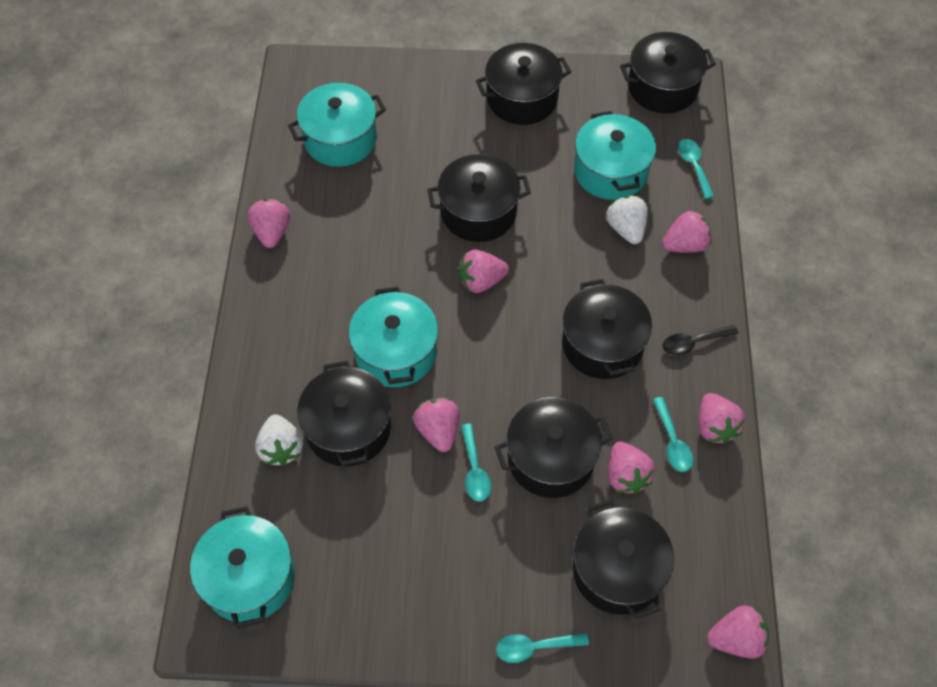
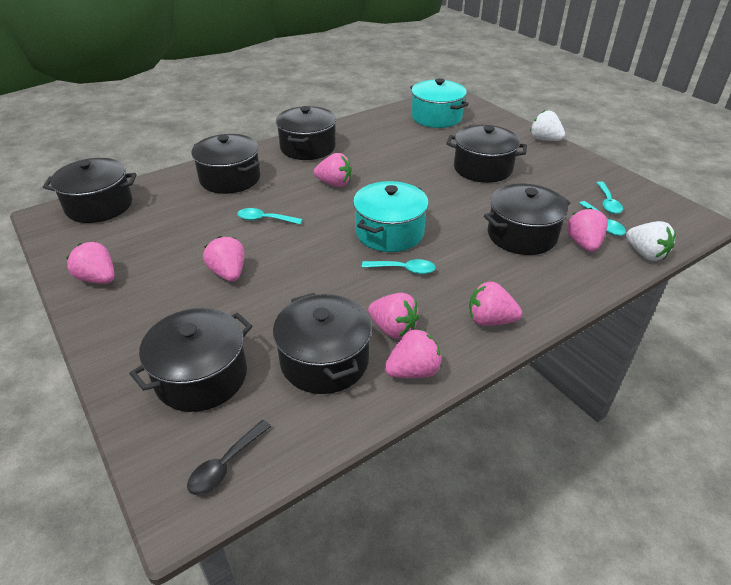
turquoise pot: 4 -> 2

